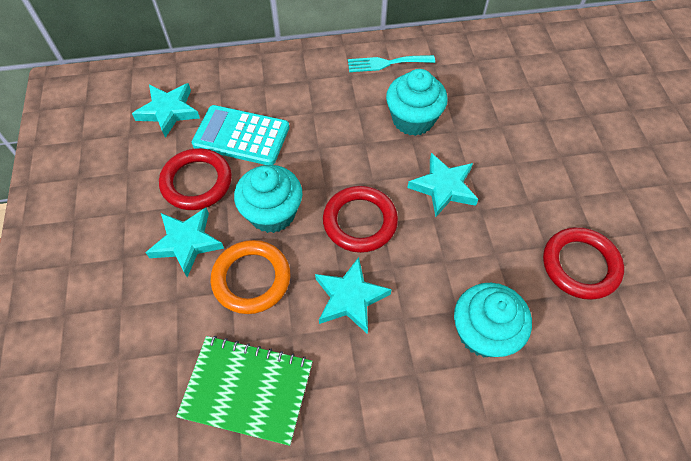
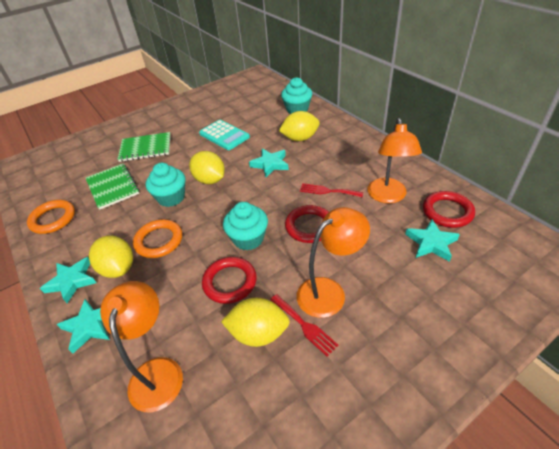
green notebook: 1 -> 2
orange lamp: 0 -> 3
orange ring: 1 -> 2
red fork: 0 -> 2
turquoise fork: 1 -> 0
yellow lemon: 0 -> 4

